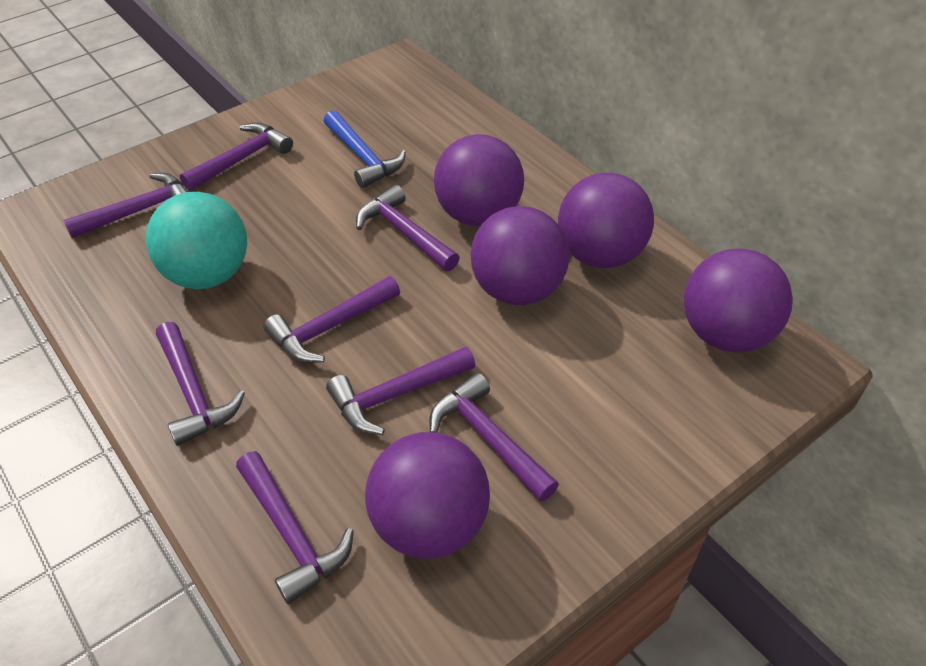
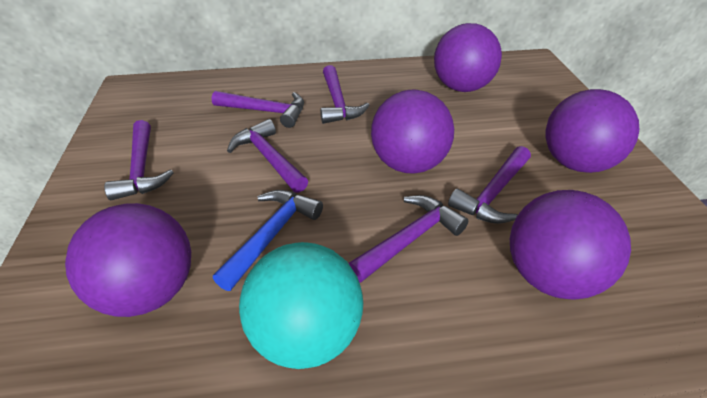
purple hammer: 8 -> 6

